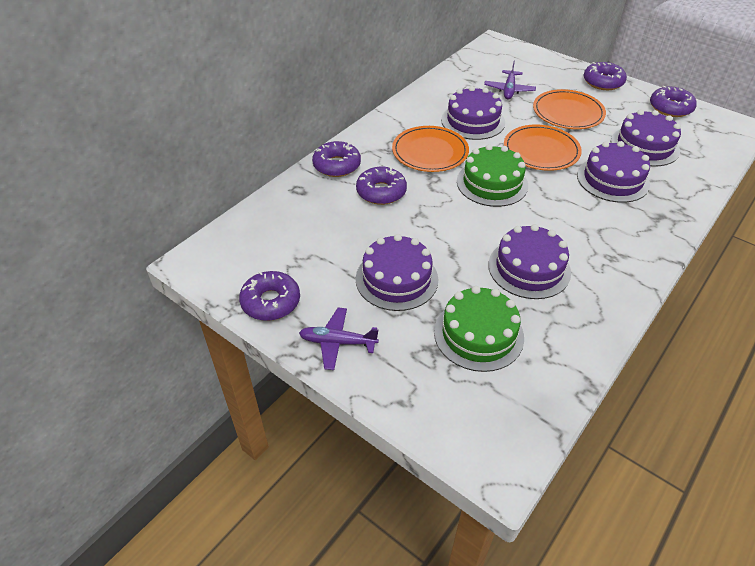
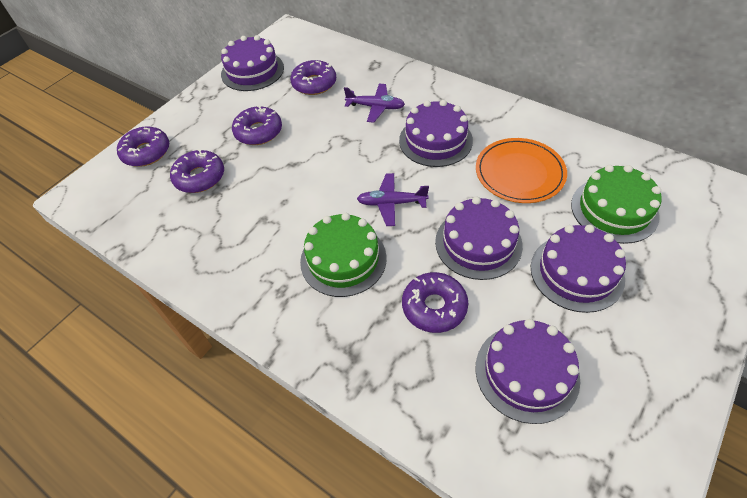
orange plate: 3 -> 1

